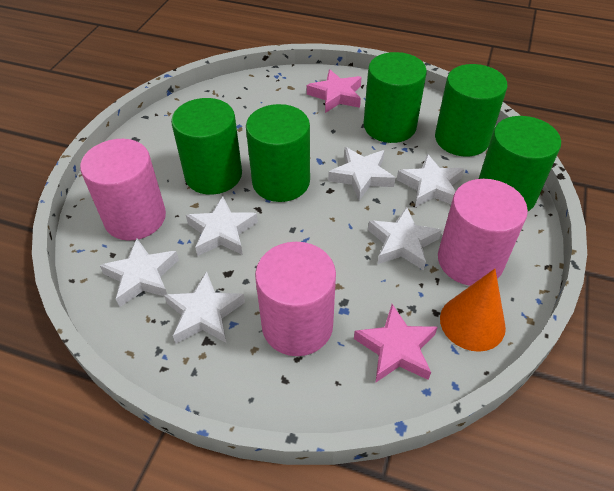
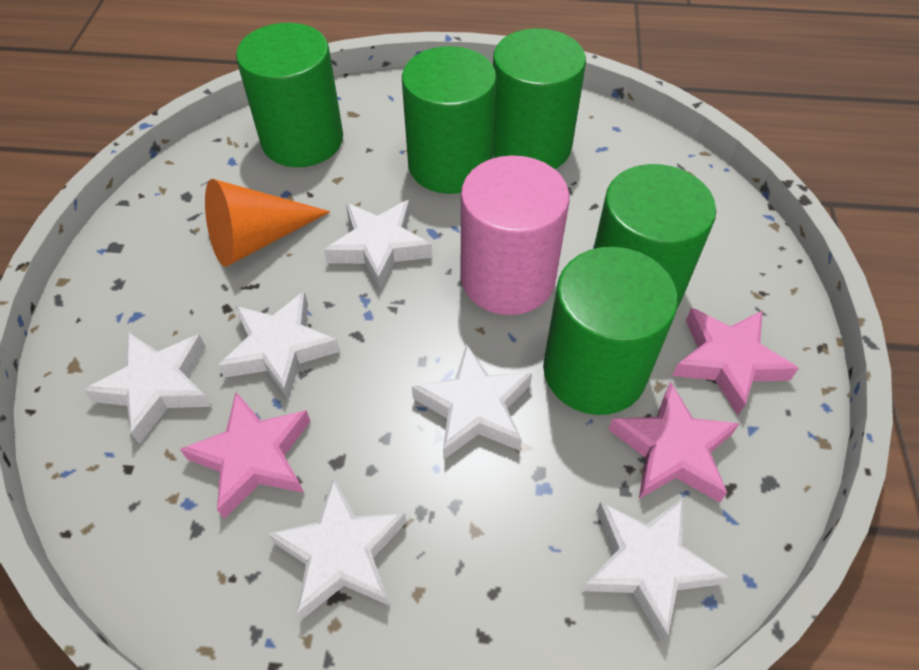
pink cylinder: 3 -> 1
pink star: 2 -> 3

